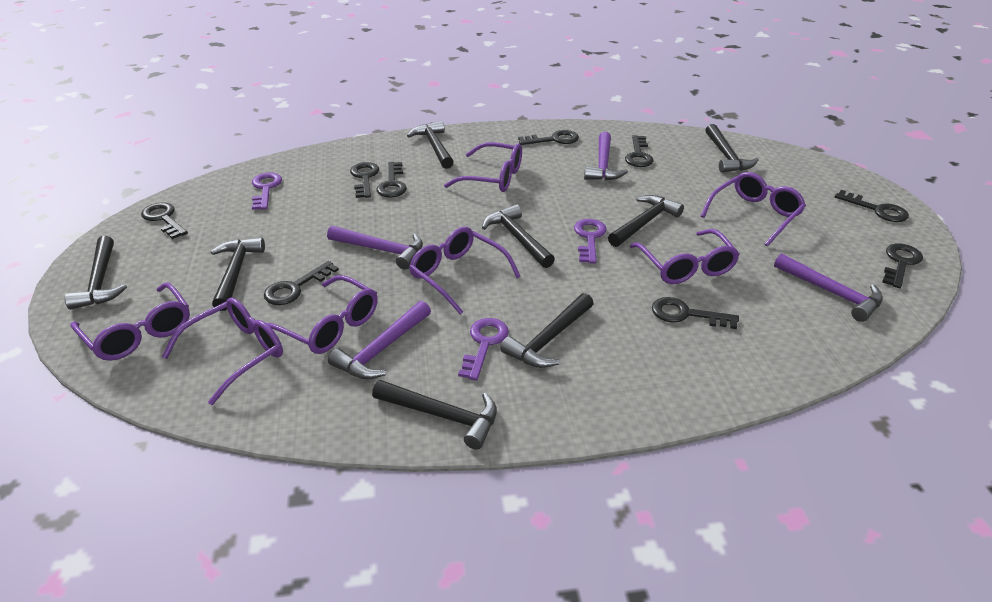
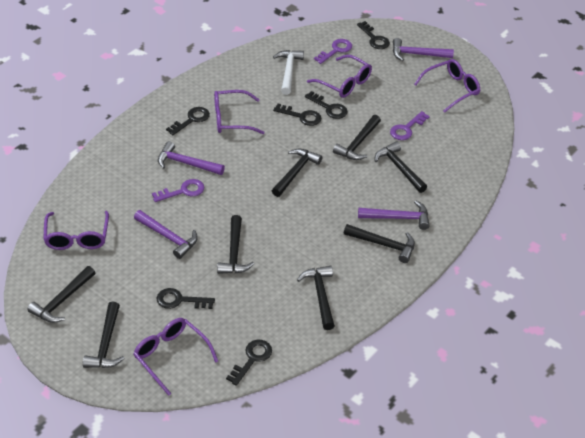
black key: 9 -> 6
purple glasses: 7 -> 5
white hammer: 0 -> 1

